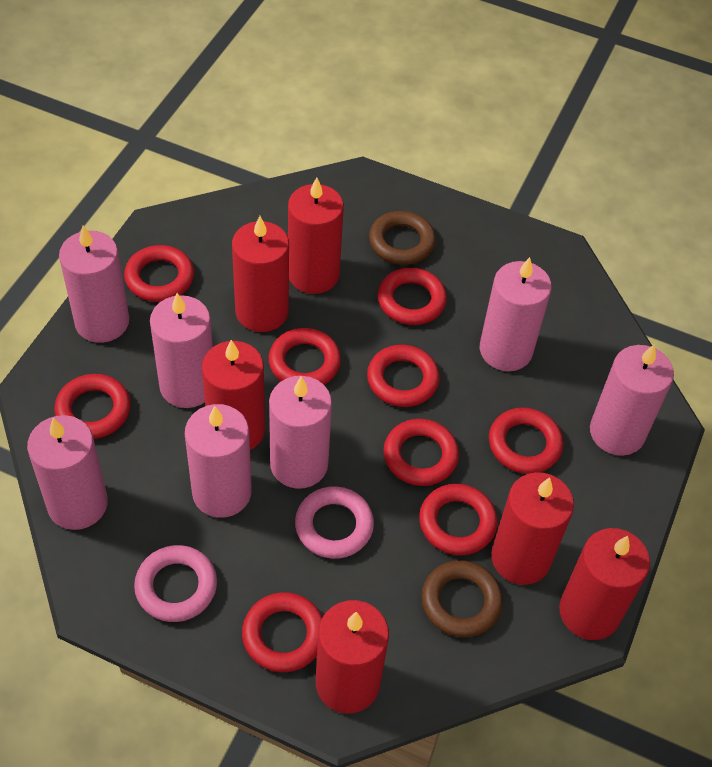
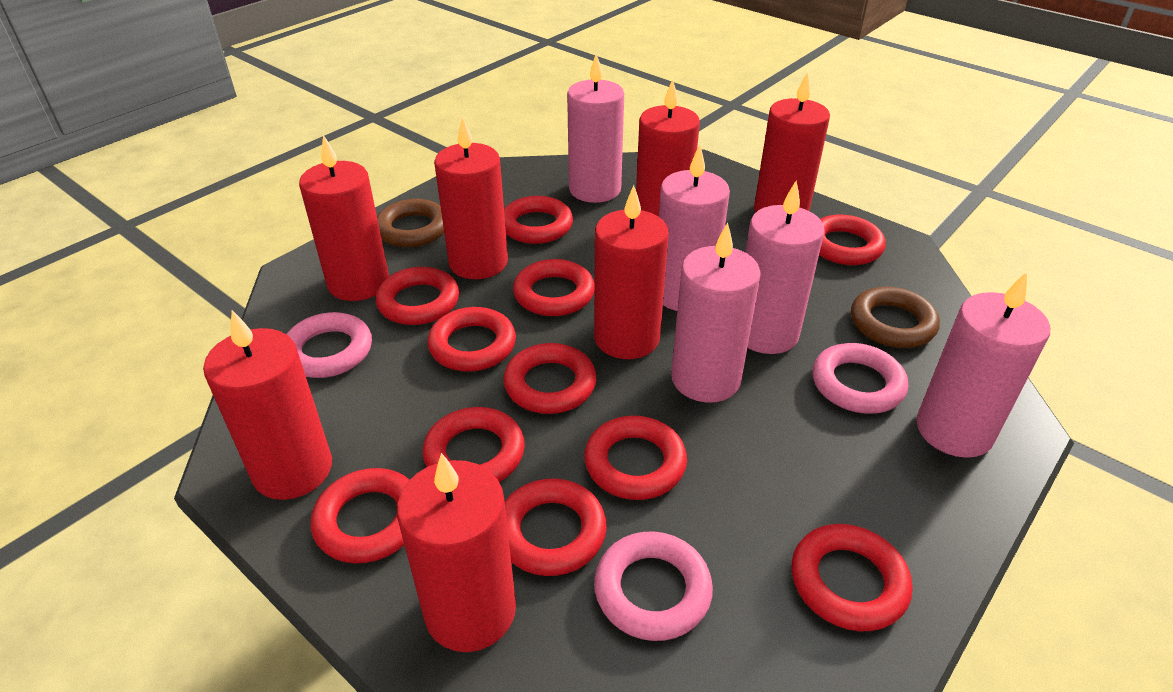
pink candle: 7 -> 5
pink ring: 2 -> 3
red candle: 6 -> 7
red ring: 9 -> 11

